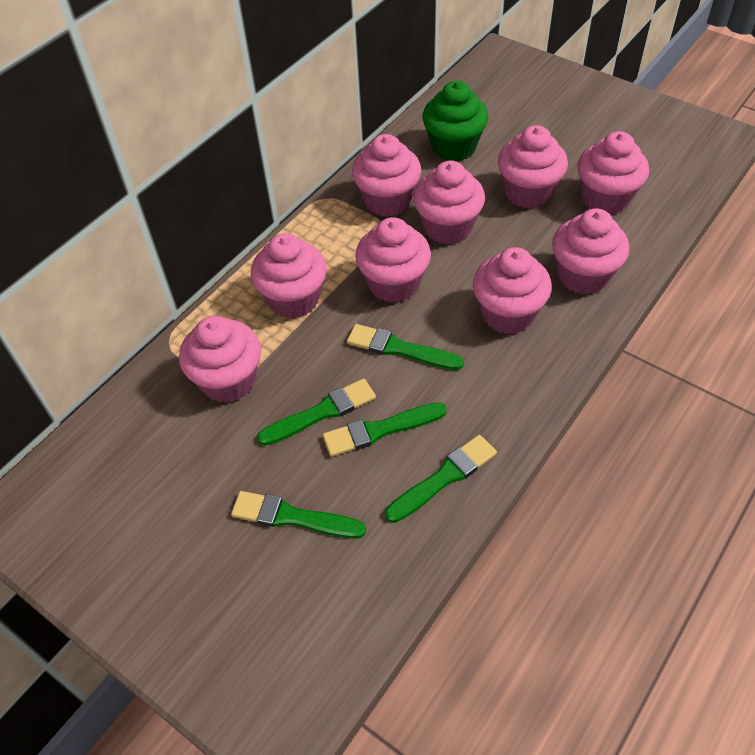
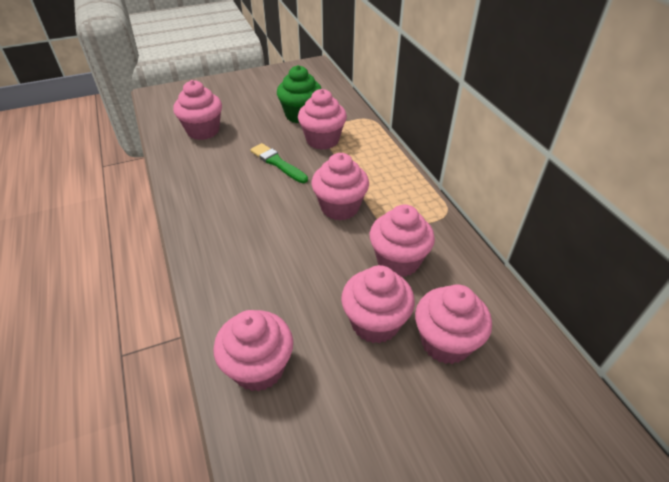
green brush: 5 -> 1
pink cupcake: 9 -> 7

